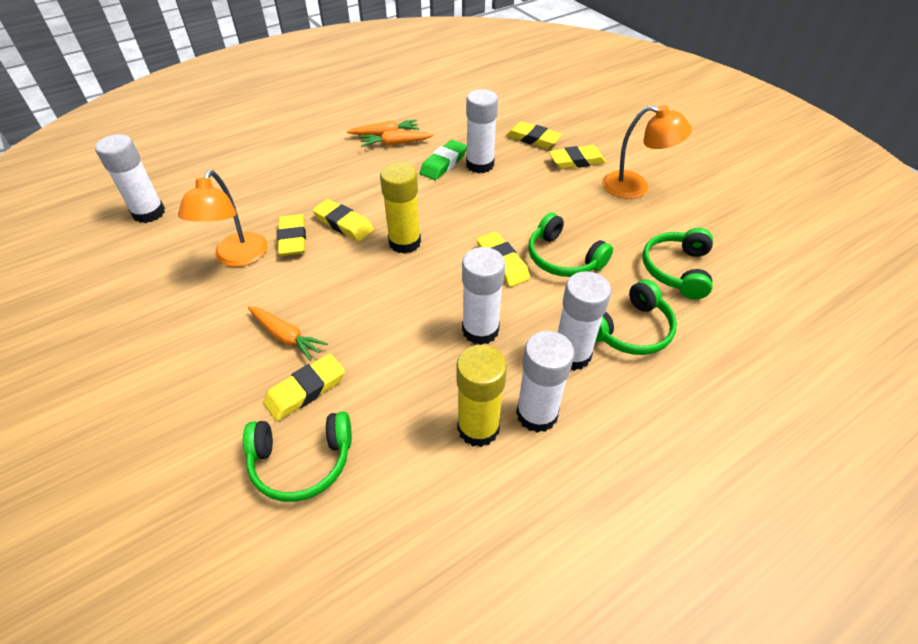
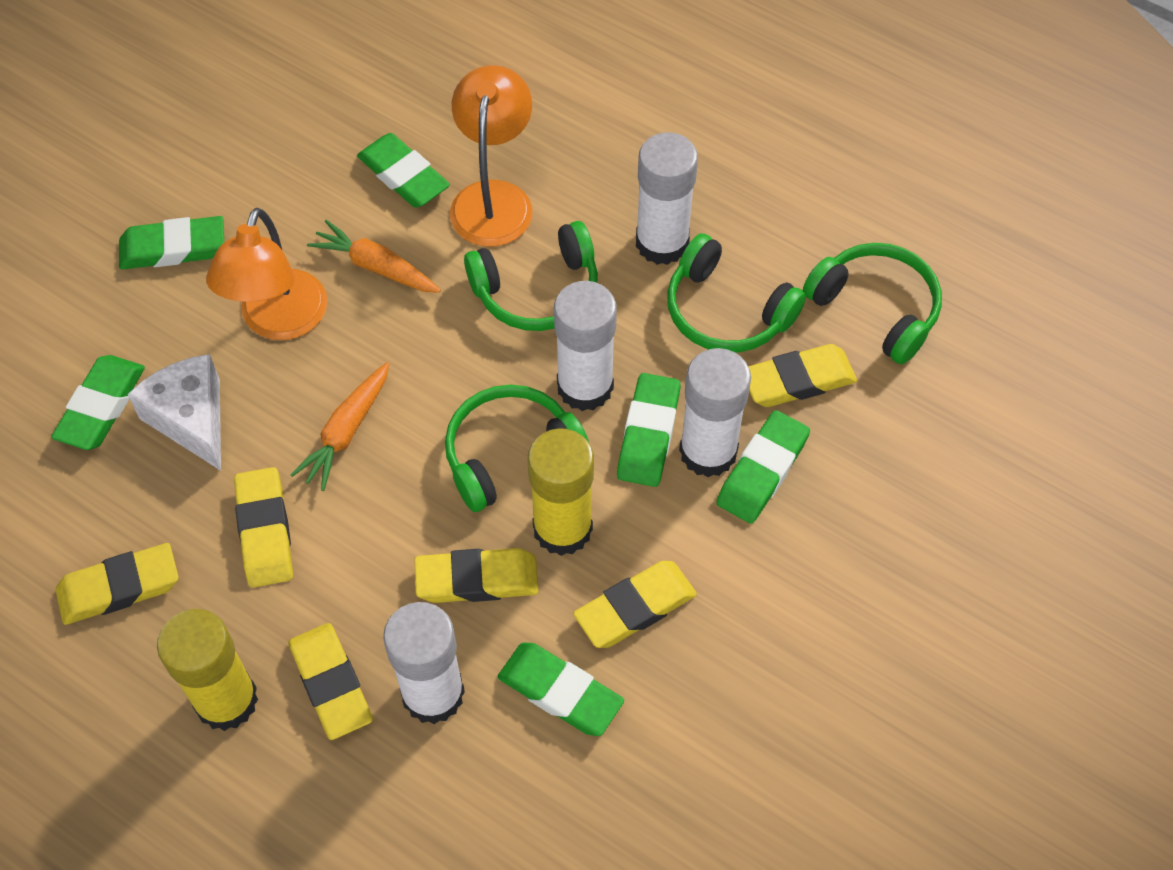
green eraser: 1 -> 6
orange carrot: 3 -> 2
white cheese: 0 -> 1
white glue stick: 5 -> 4

